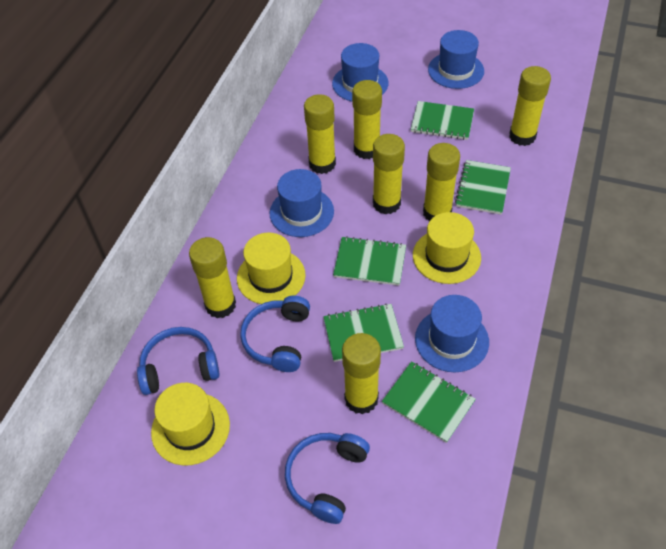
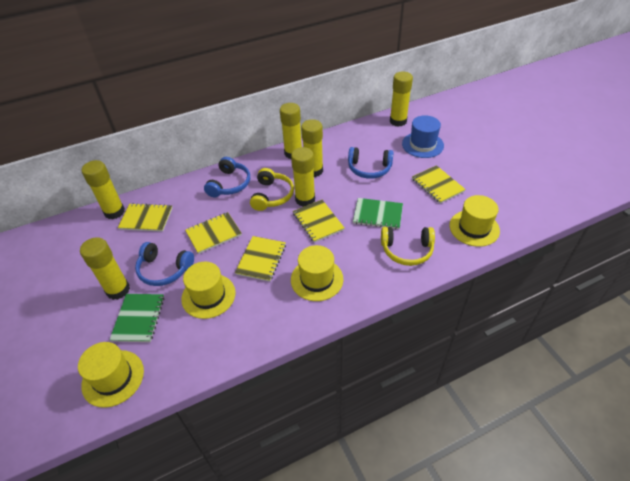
blue hat: 4 -> 1
green notebook: 5 -> 2
yellow glue stick: 7 -> 6
yellow hat: 3 -> 4
yellow headphones: 0 -> 2
yellow notebook: 0 -> 5

